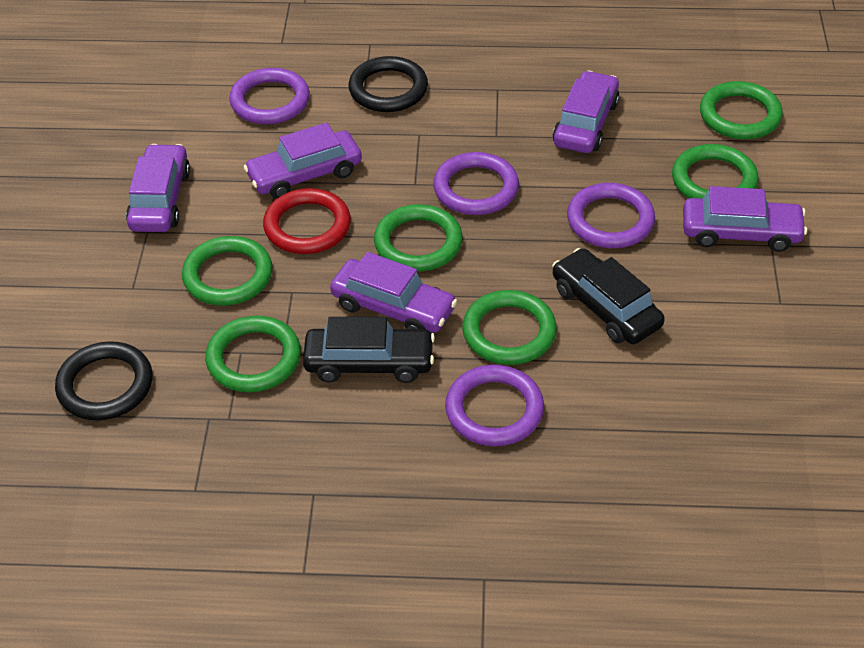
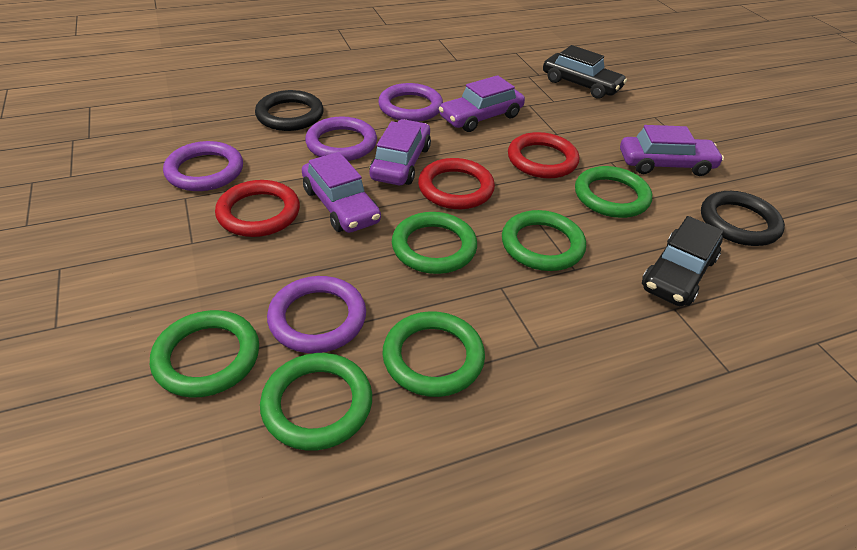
purple car: 5 -> 4
red ring: 1 -> 3

